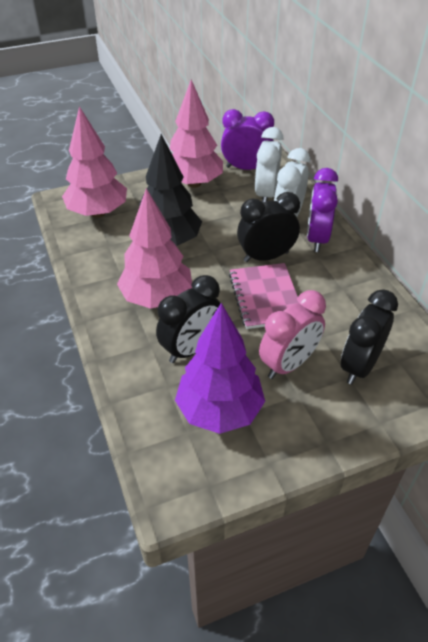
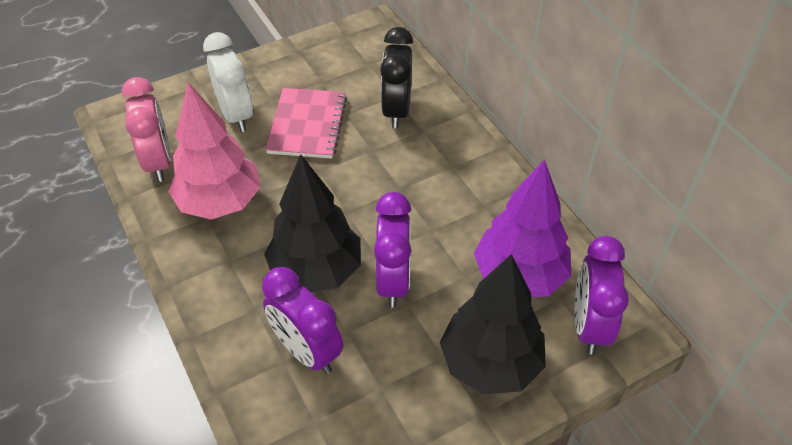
black clock: 3 -> 1
black tree: 1 -> 2
pink tree: 3 -> 1
purple clock: 2 -> 3
white clock: 2 -> 1

